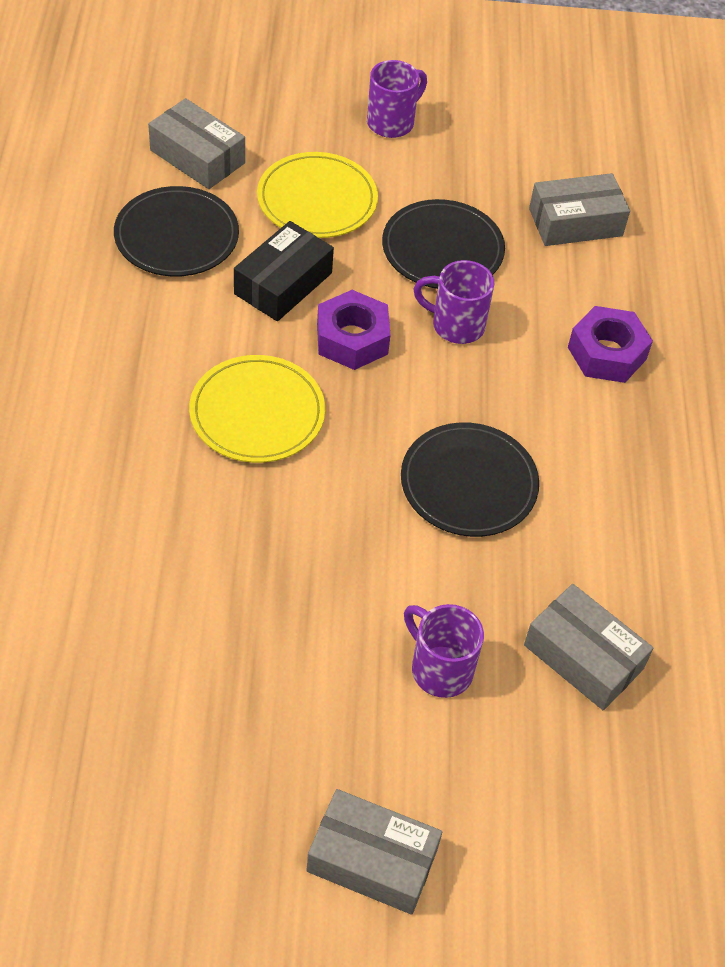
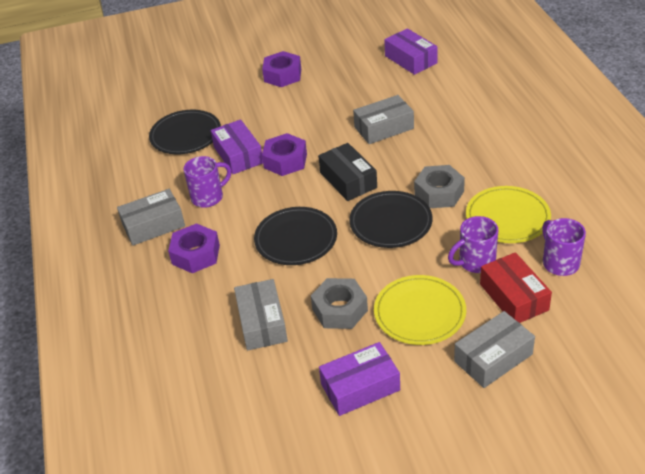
grey nut: 0 -> 2
purple box: 0 -> 3
purple nut: 2 -> 3
red box: 0 -> 1

